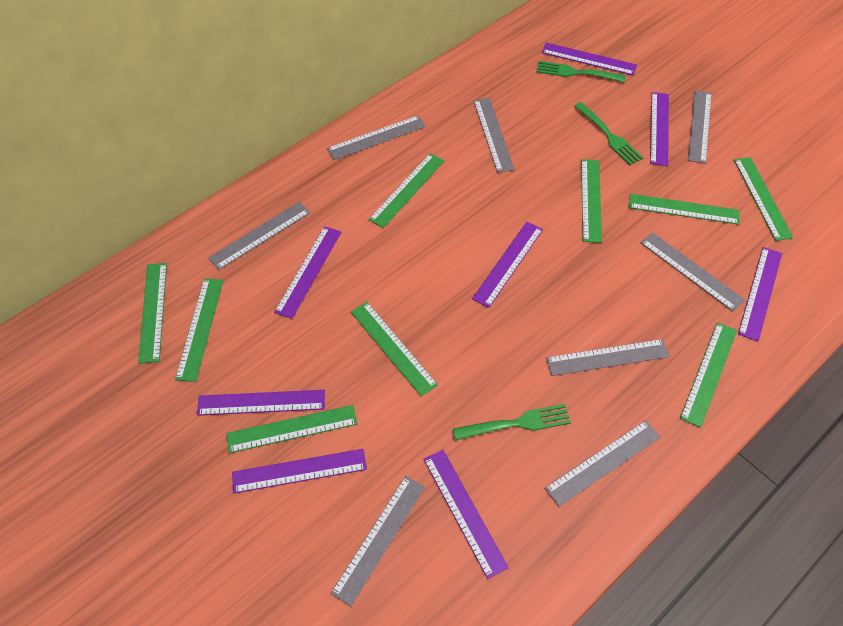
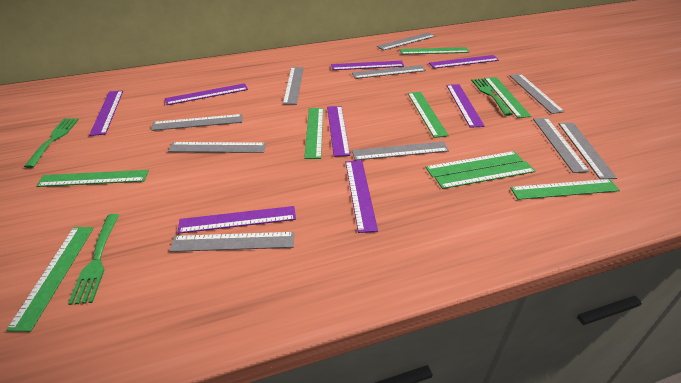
grey ruler: 8 -> 10

